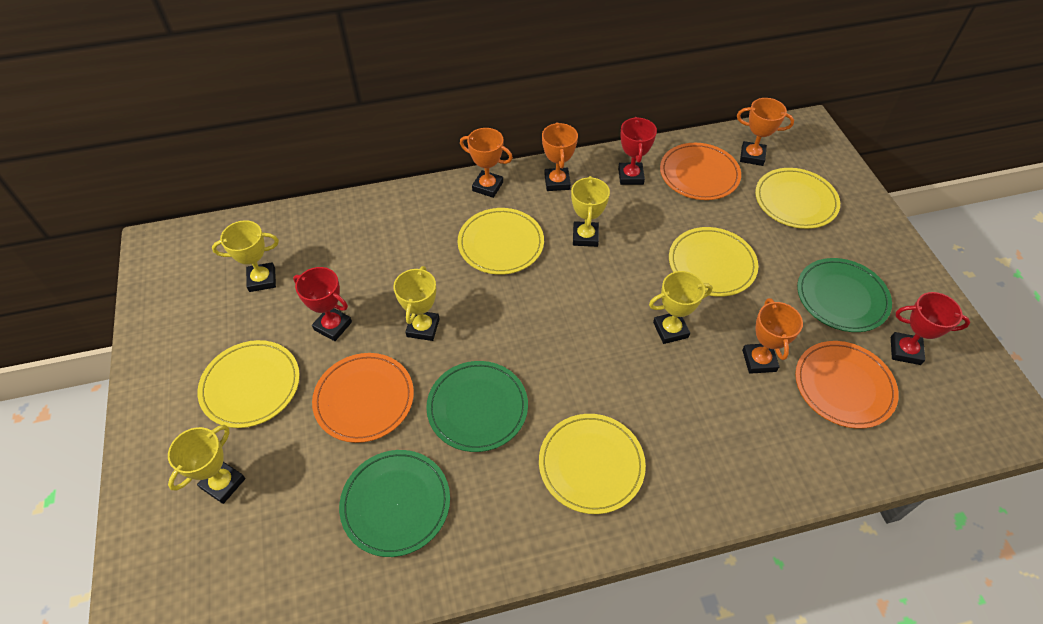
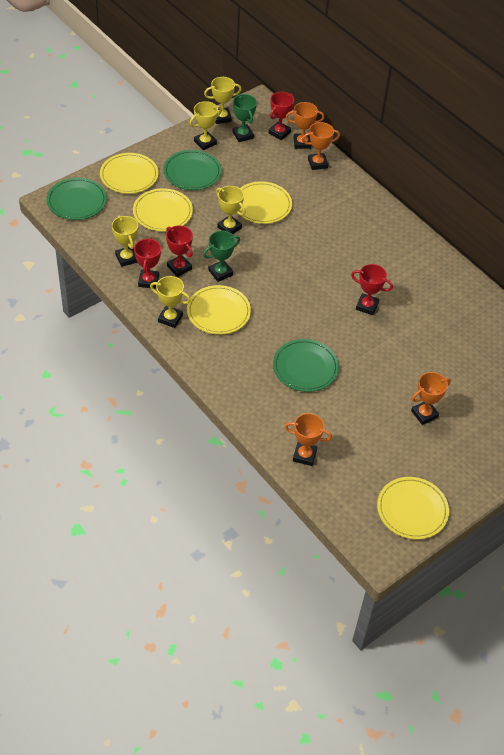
green trophy: 0 -> 2
orange plate: 3 -> 0
red trophy: 3 -> 4

